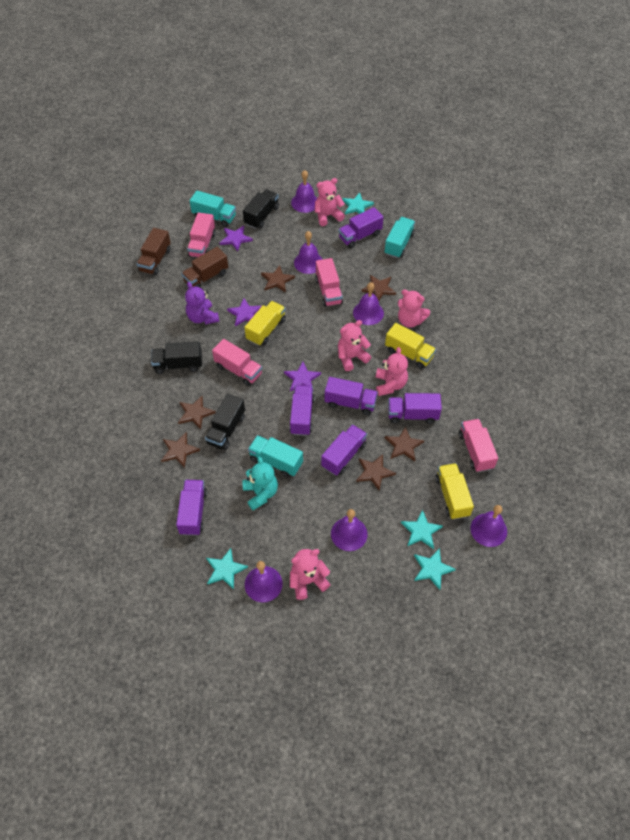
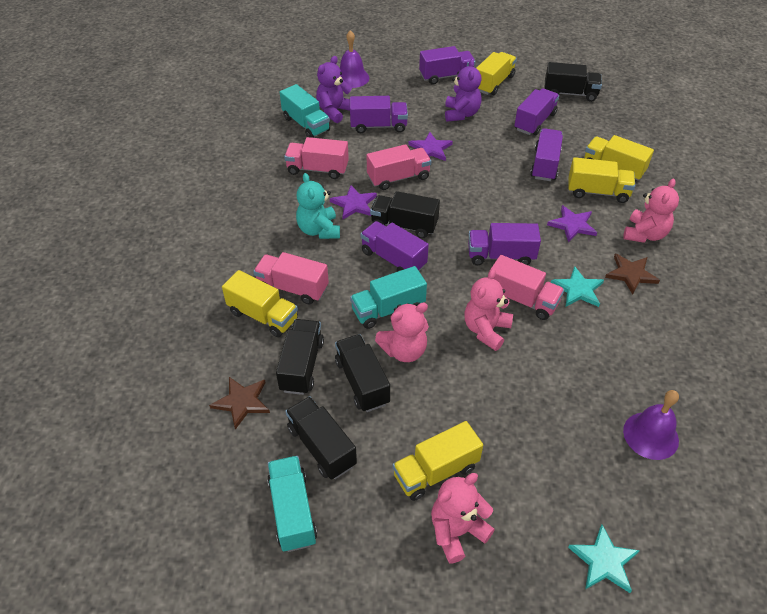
black truck: 3 -> 5
brown star: 6 -> 2
brown truck: 2 -> 0
pink teddy bear: 5 -> 4
purple bell: 6 -> 2
purple teddy bear: 1 -> 2
turquoise star: 4 -> 2
yellow truck: 3 -> 5

